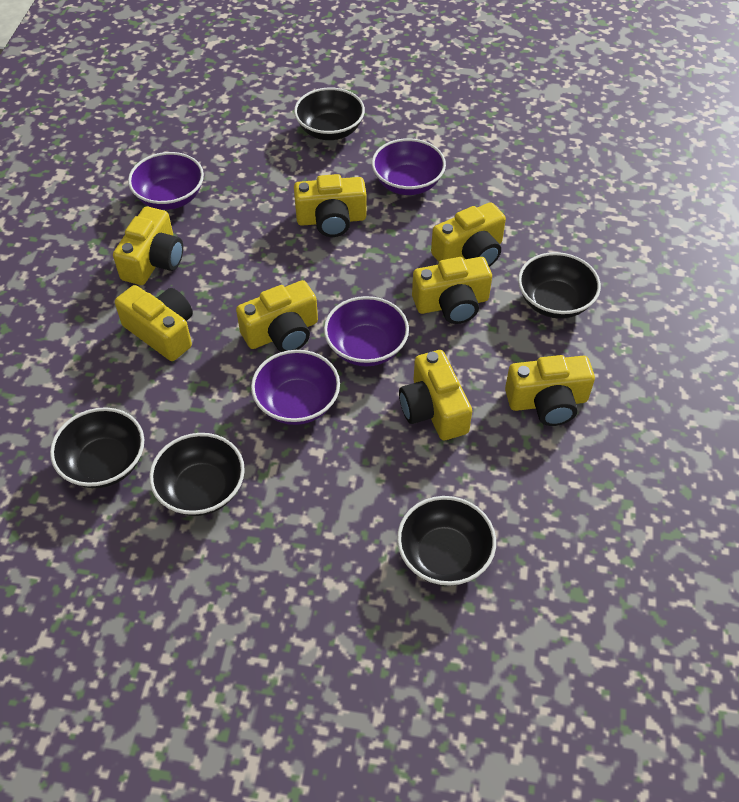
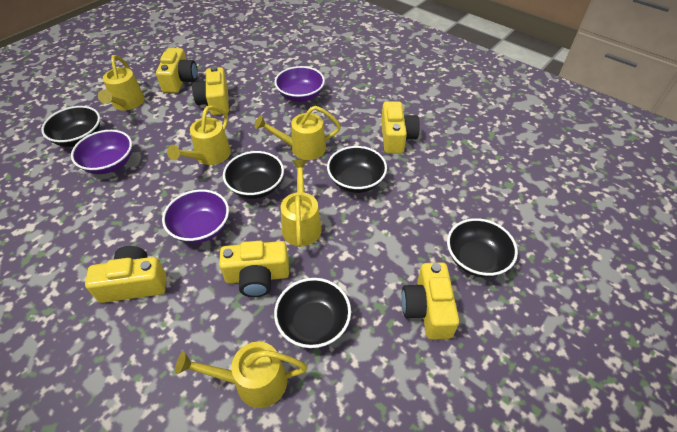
purple bowl: 4 -> 3
yellow camera: 8 -> 6
yellow watering can: 0 -> 5

